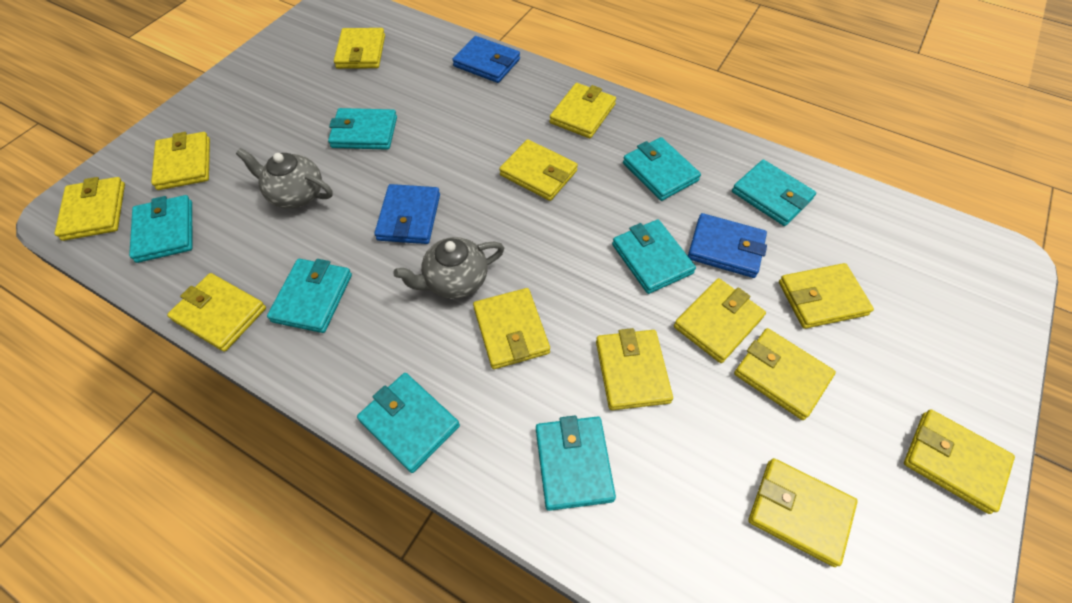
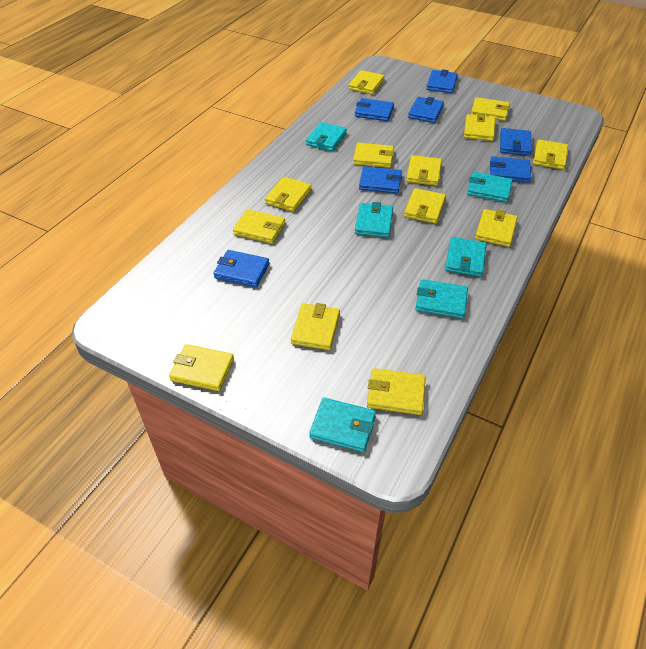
blue wallet: 3 -> 7
grey teapot: 2 -> 0
turquoise wallet: 8 -> 6

